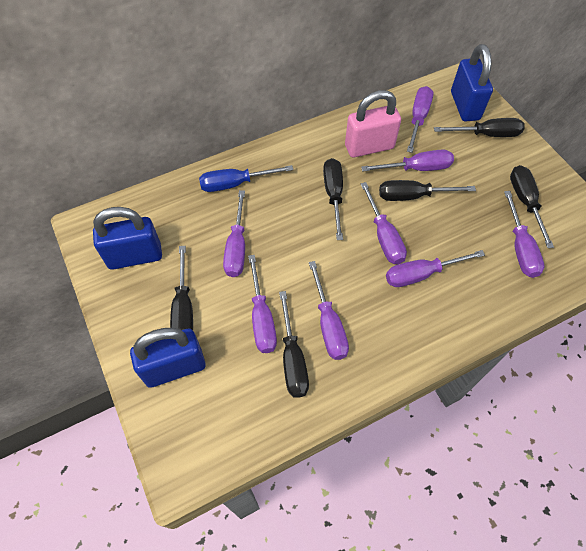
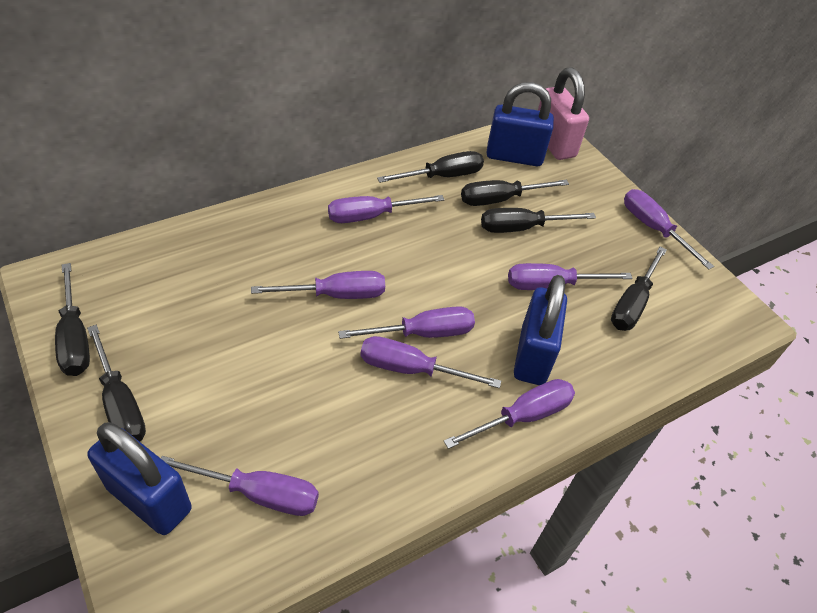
blue screwdriver: 1 -> 0

